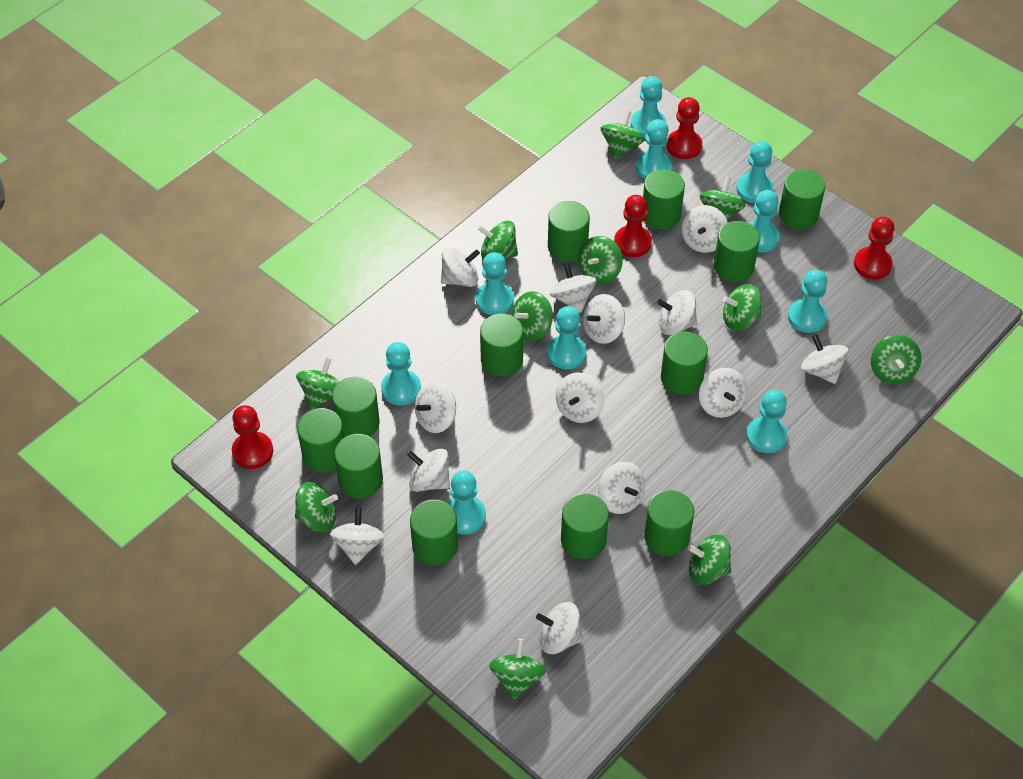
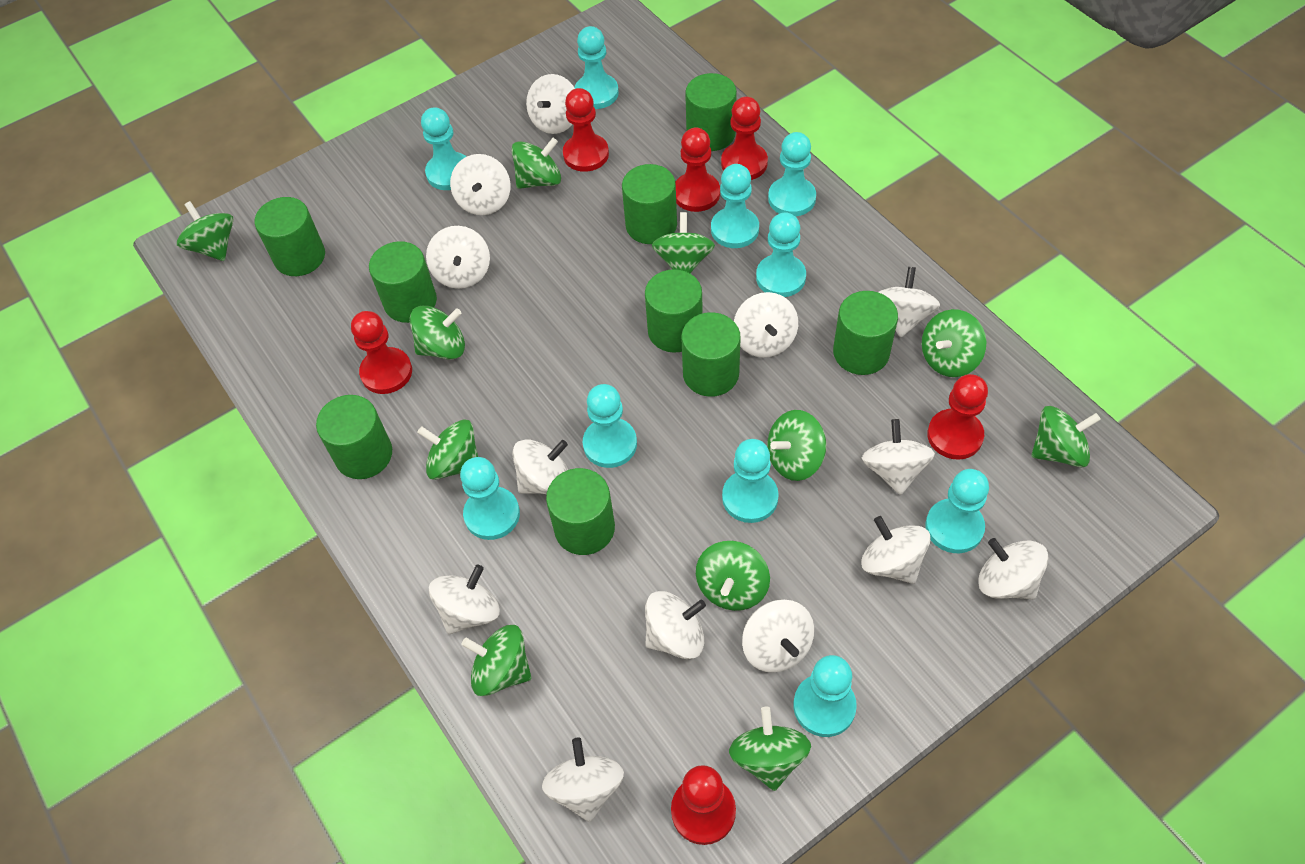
green cylinder: 12 -> 9
red pawn: 4 -> 6

